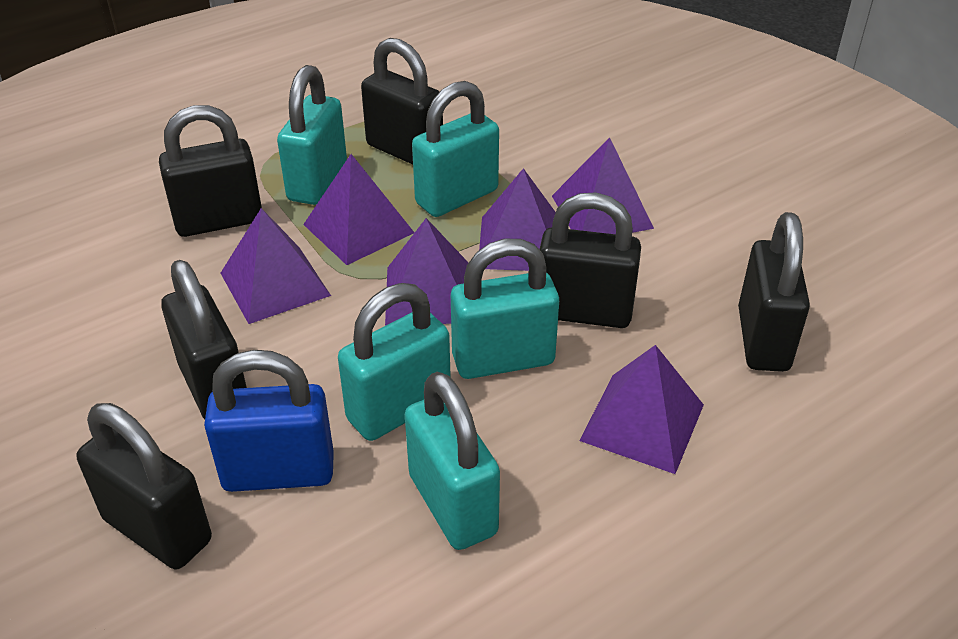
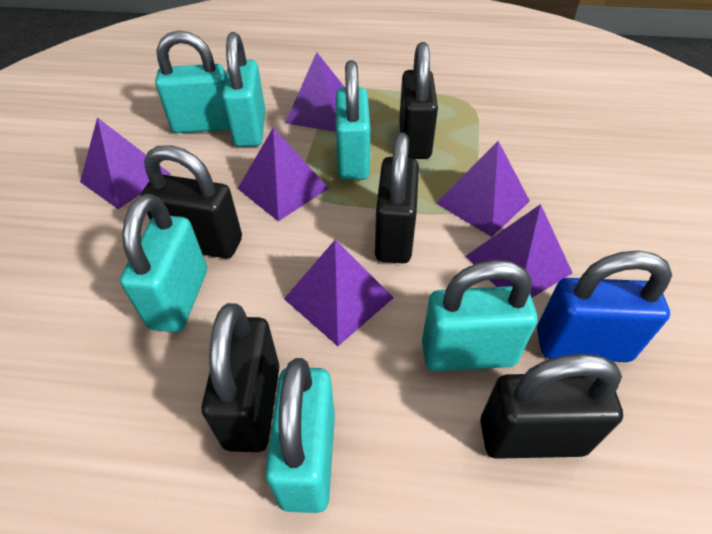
black padlock: 6 -> 5
turquoise padlock: 5 -> 6

